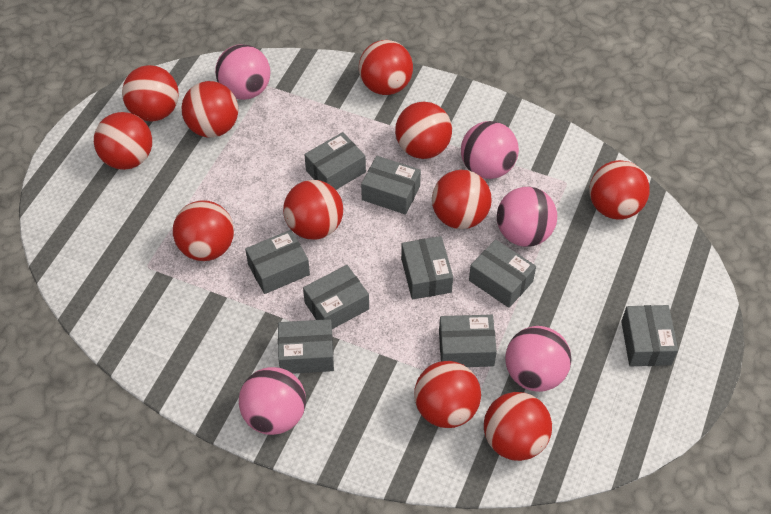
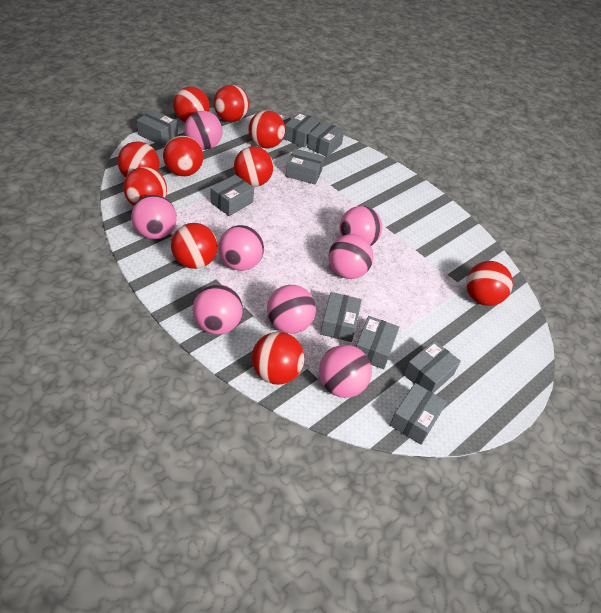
pink ball: 5 -> 8
red ball: 11 -> 10

